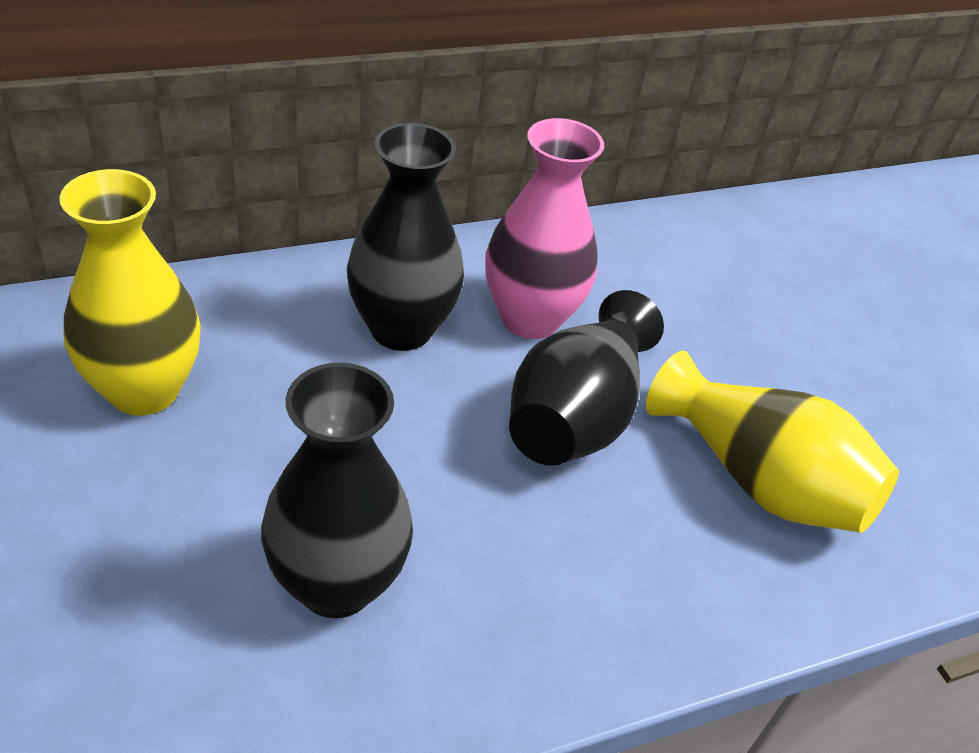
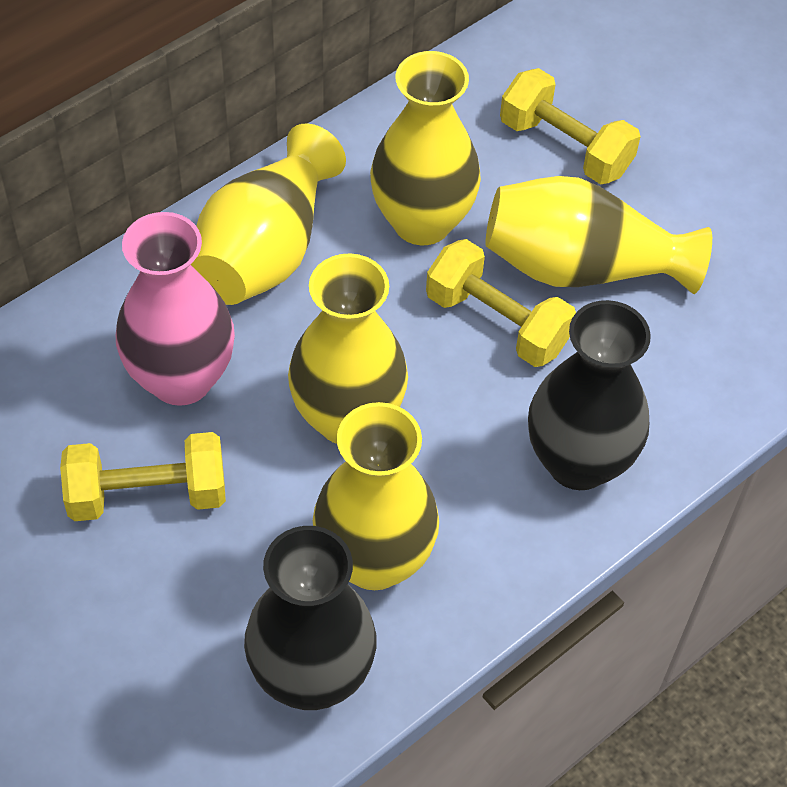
black vase: 3 -> 2
yellow dumbbell: 0 -> 3
yellow vase: 2 -> 5

